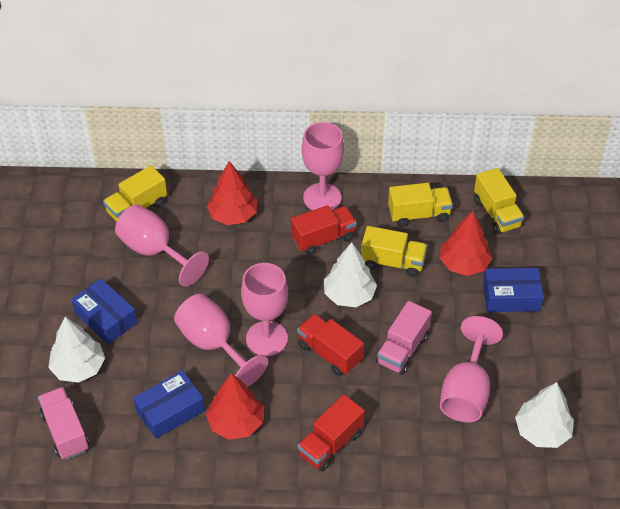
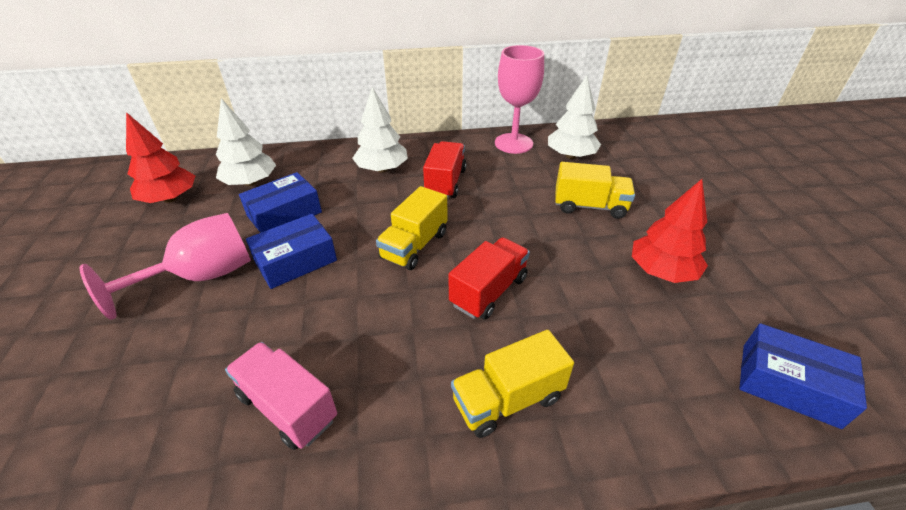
pink goblet: 5 -> 2
pink truck: 2 -> 1
red tree: 3 -> 2
red truck: 3 -> 2
yellow truck: 4 -> 3

